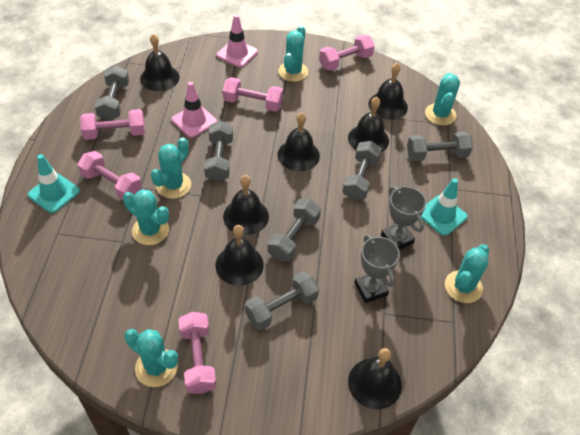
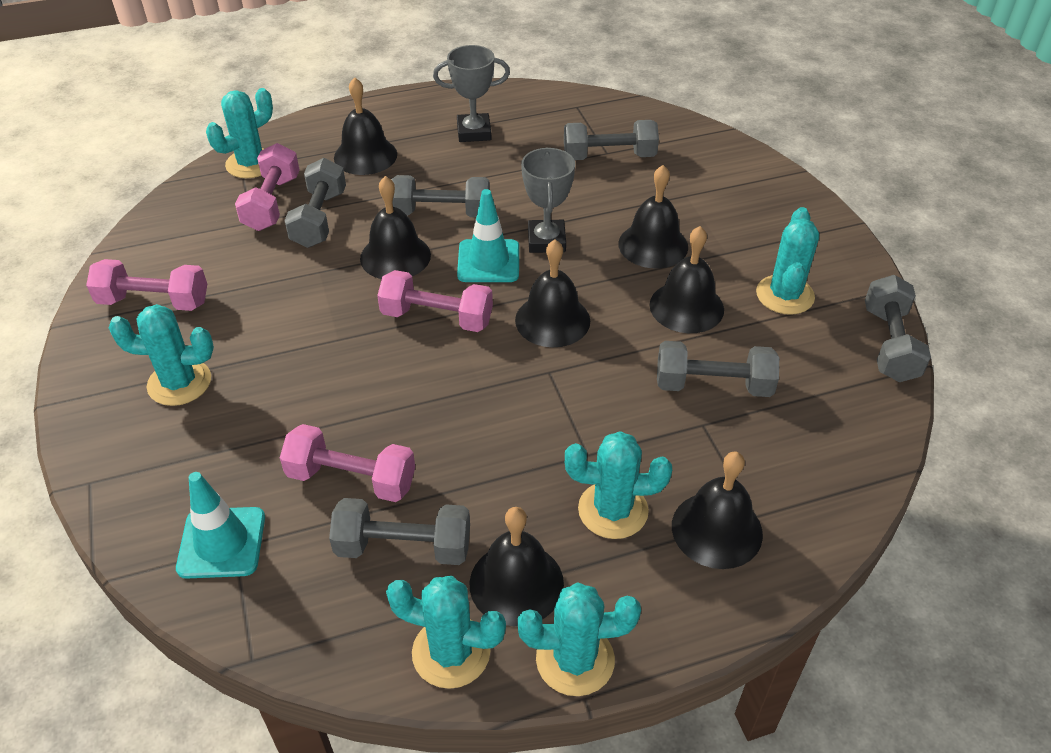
pink dumbbell: 5 -> 4
pink traffic cone: 2 -> 0

